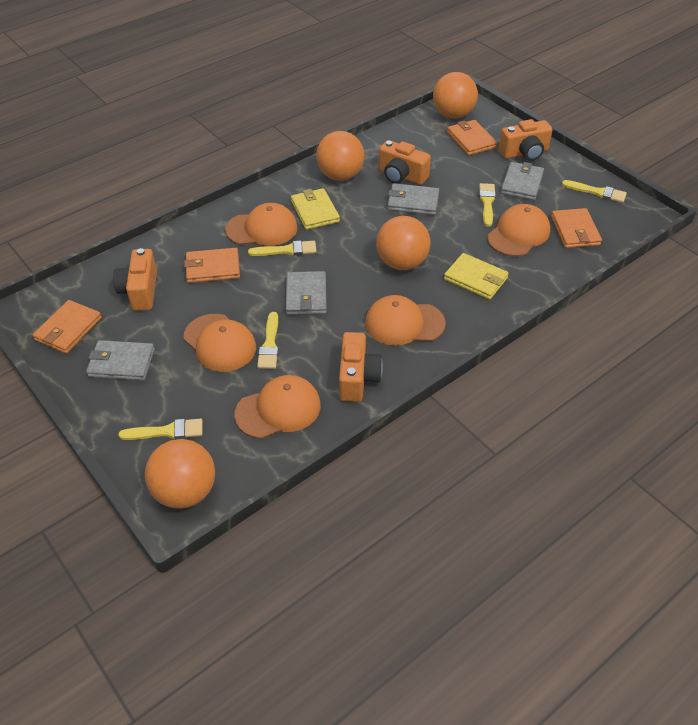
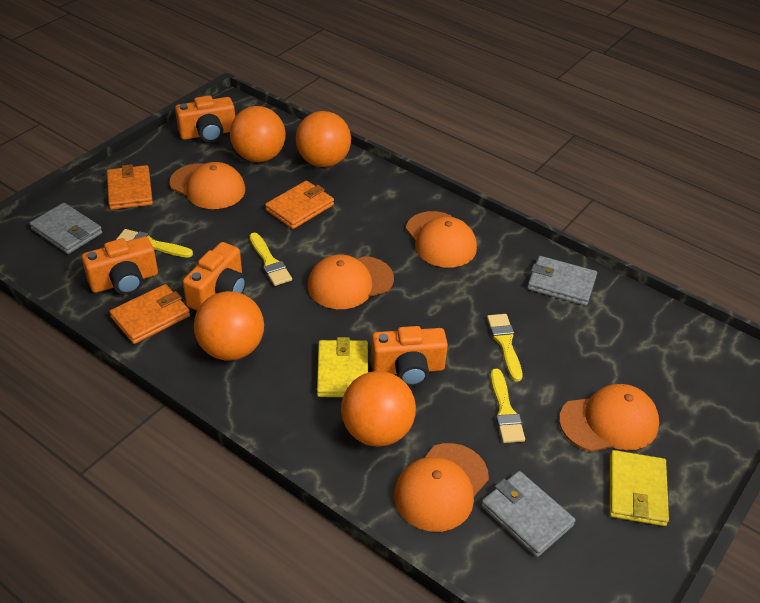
grey wallet: 4 -> 3
orange wallet: 4 -> 3
yellow brush: 5 -> 4

